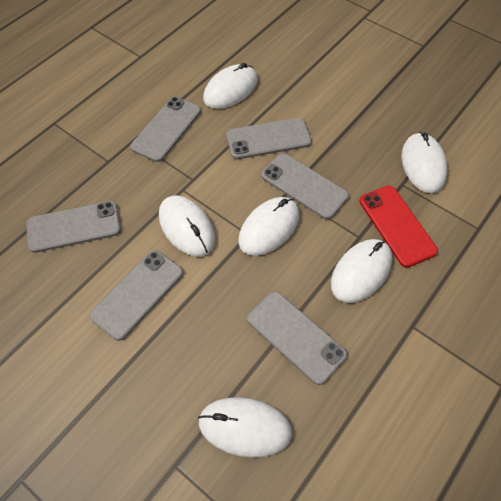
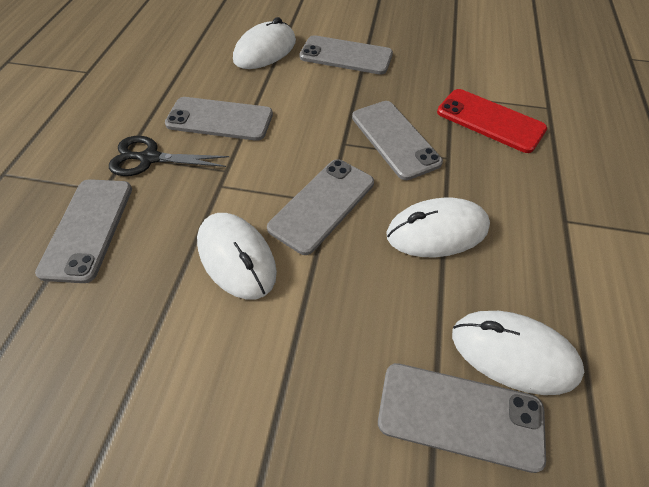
black scissors: 0 -> 1
white mouse: 6 -> 4

